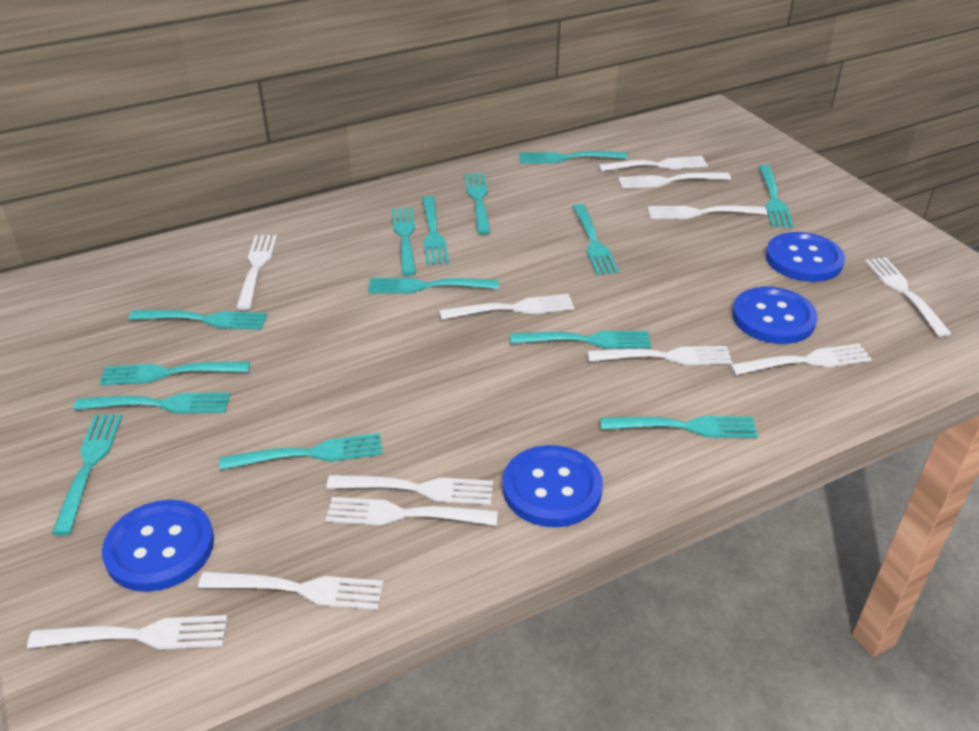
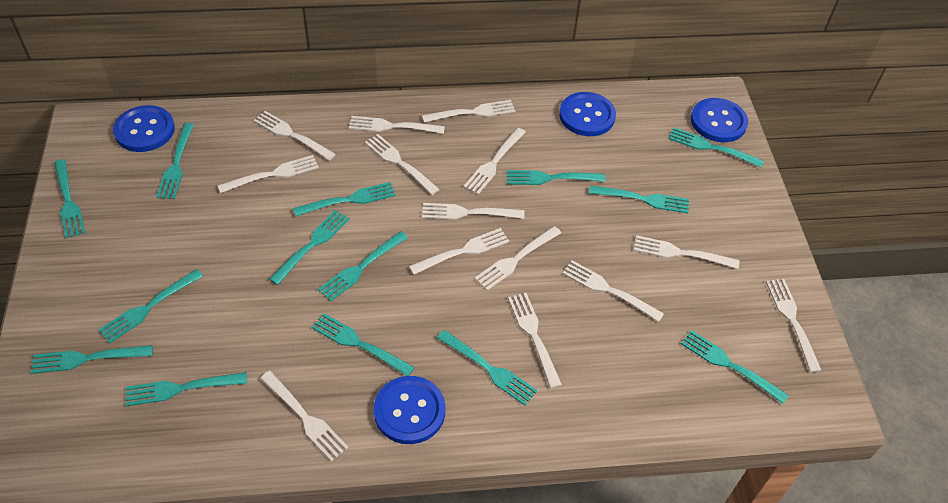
white fork: 12 -> 14

